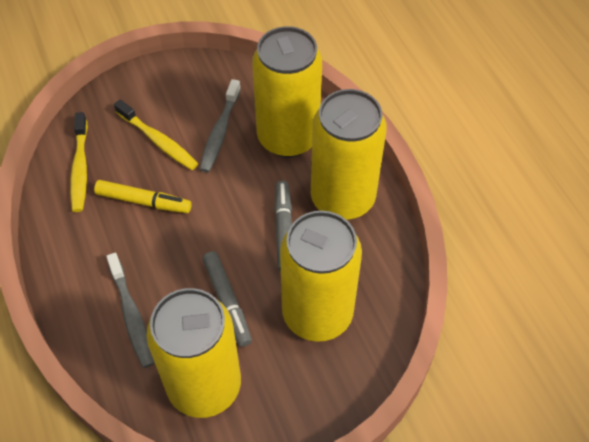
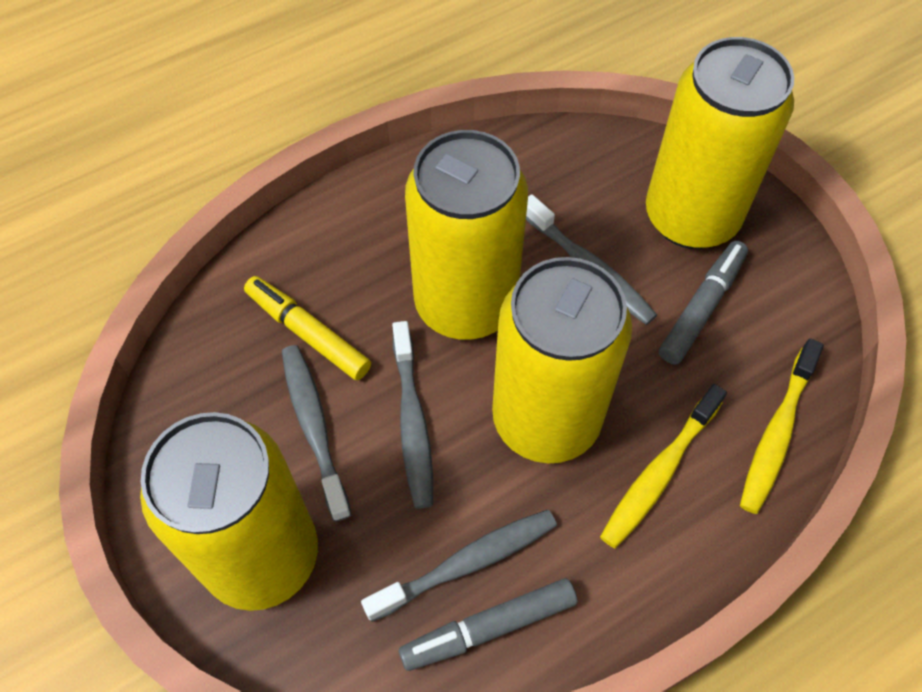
grey toothbrush: 2 -> 4

